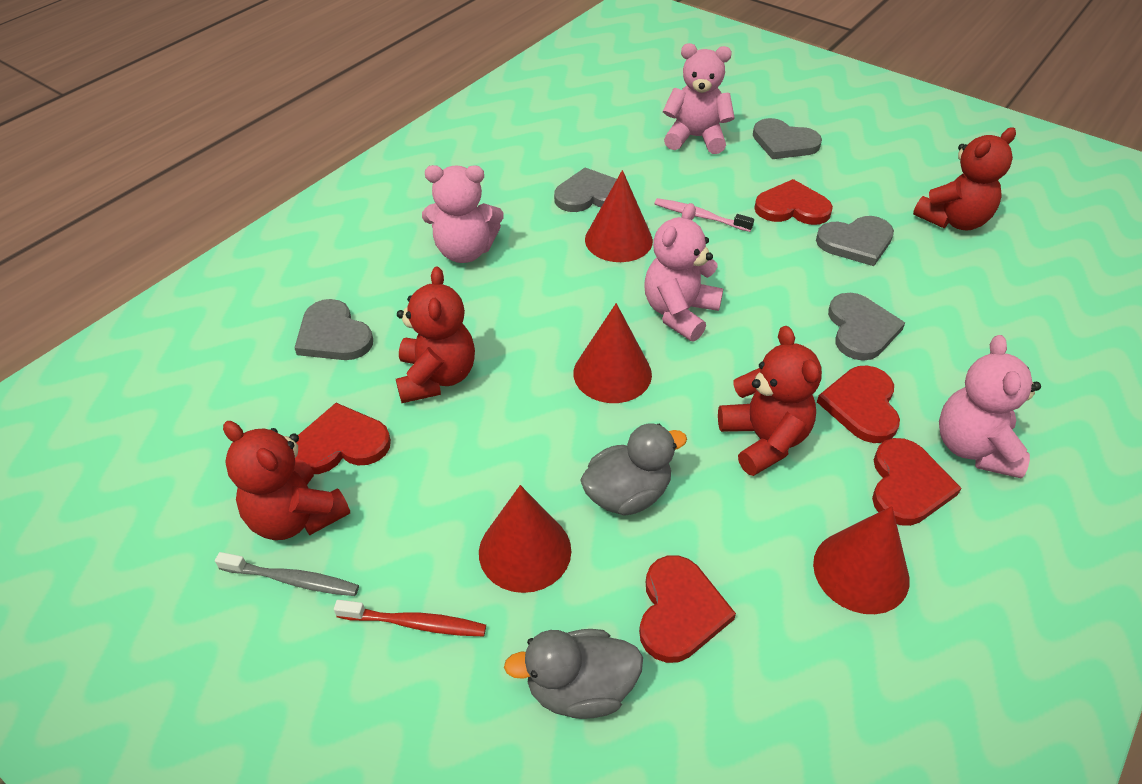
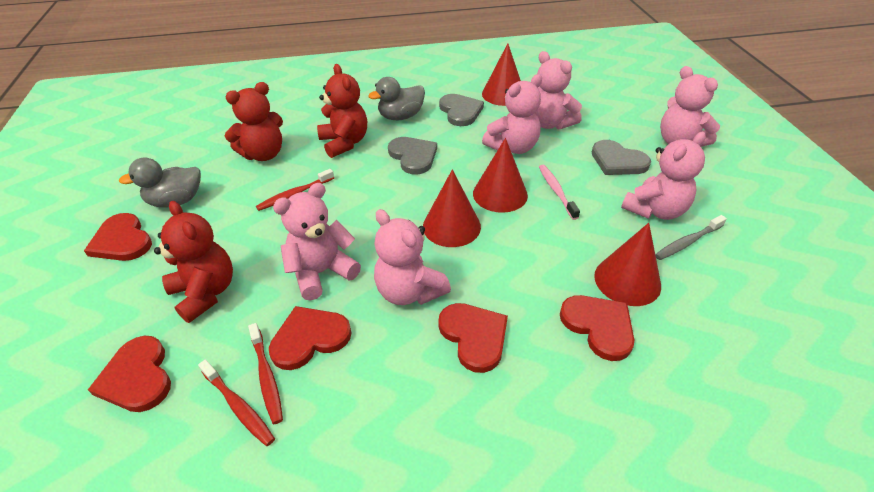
grey heart: 5 -> 3
pink teddy bear: 4 -> 6
red teddy bear: 4 -> 3
red toothbrush: 1 -> 3

